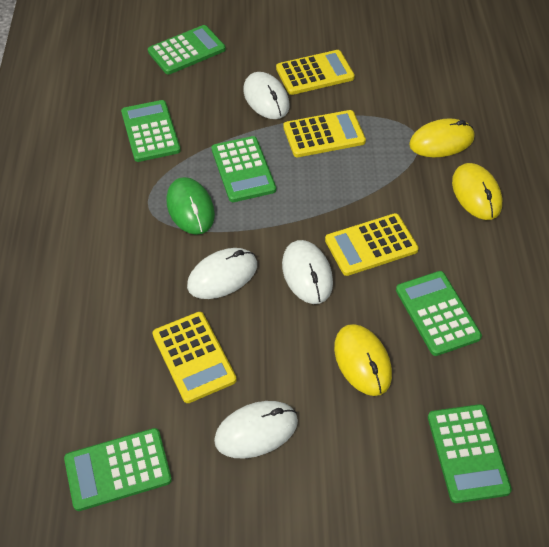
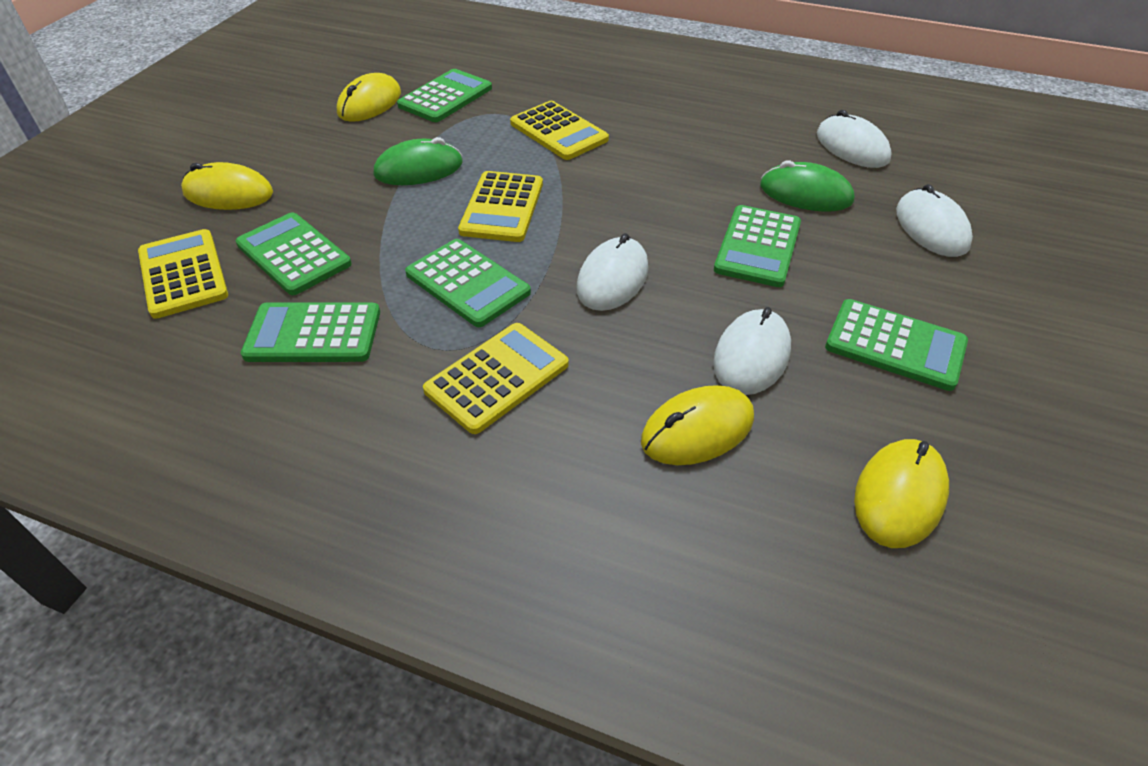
green mouse: 1 -> 2
yellow mouse: 3 -> 4

